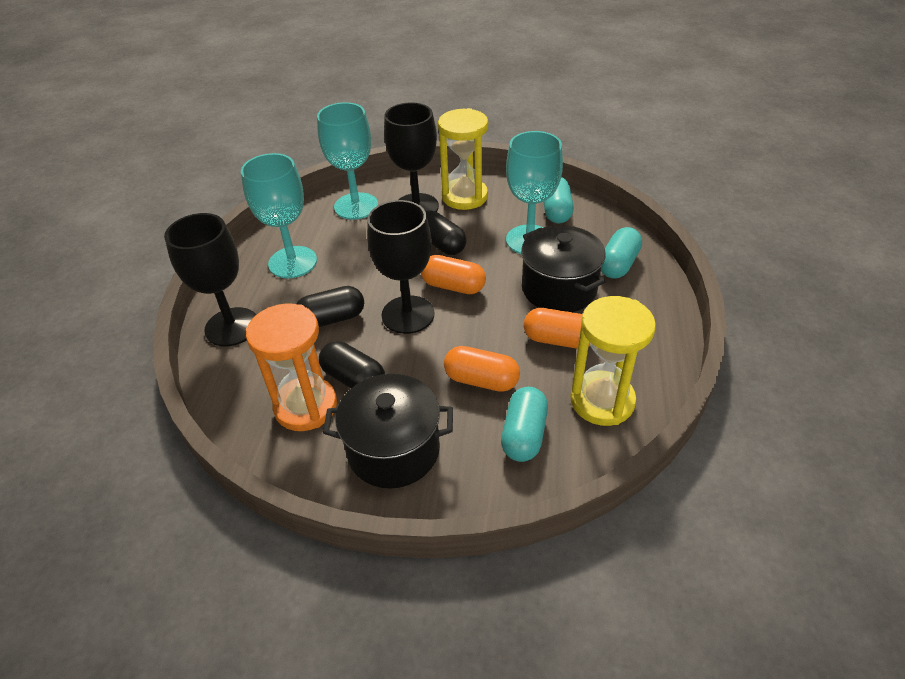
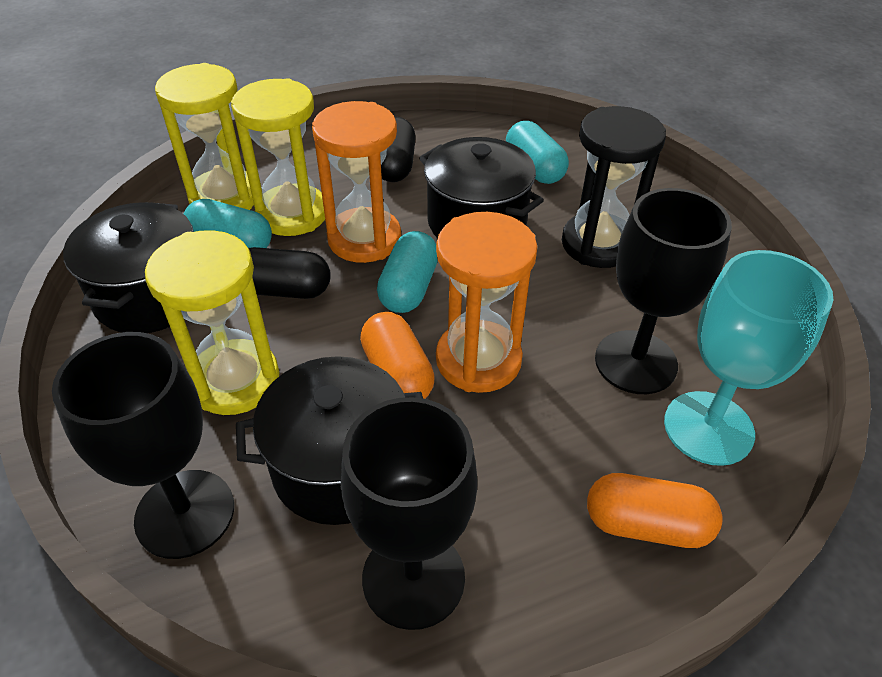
black capsule: 3 -> 2
black hourglass: 0 -> 1
black pot: 2 -> 3
orange capsule: 3 -> 2
orange hourglass: 1 -> 2
turquoise goblet: 3 -> 1
yellow hourglass: 2 -> 3

